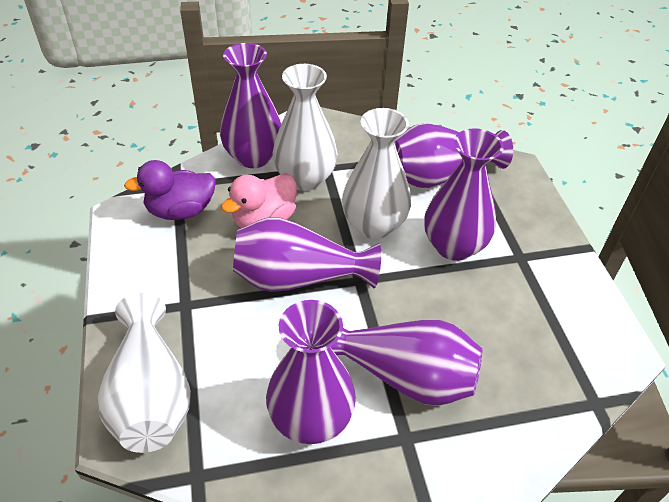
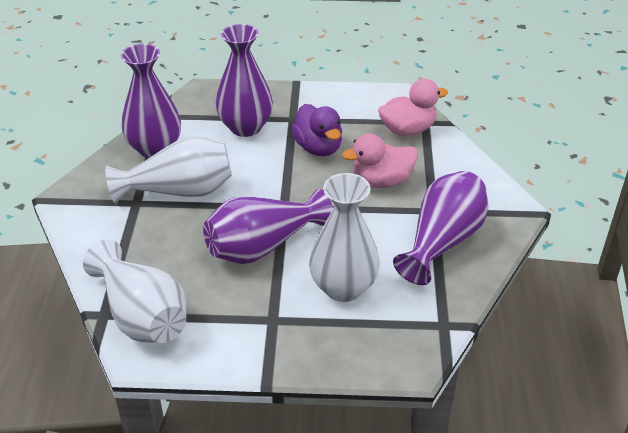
pink duck: 1 -> 2
purple vase: 6 -> 4

